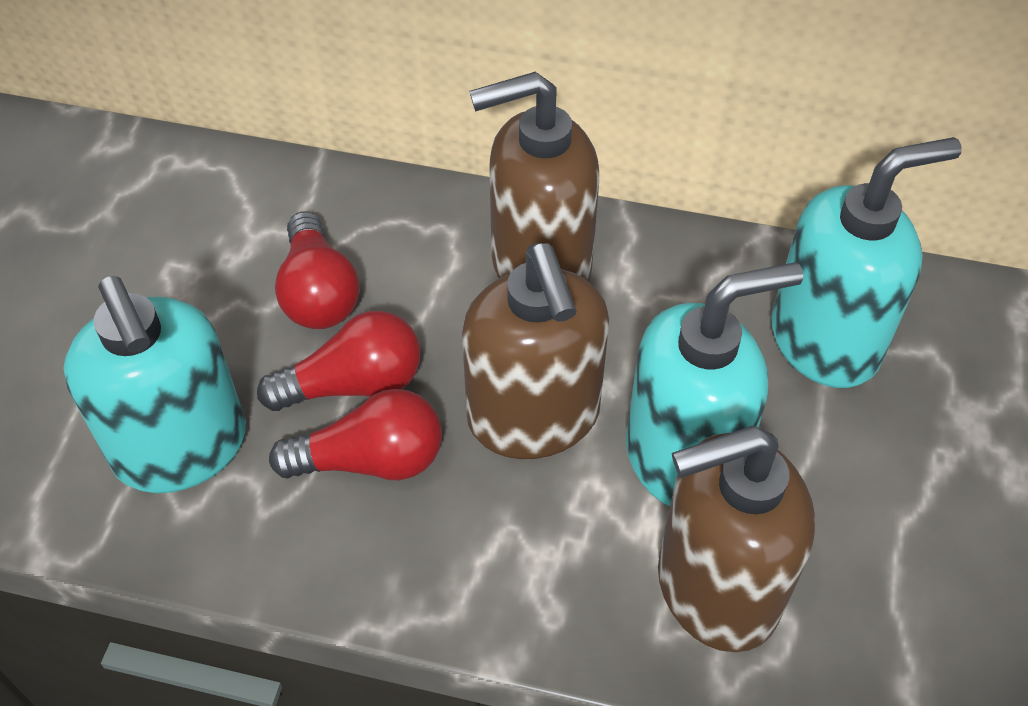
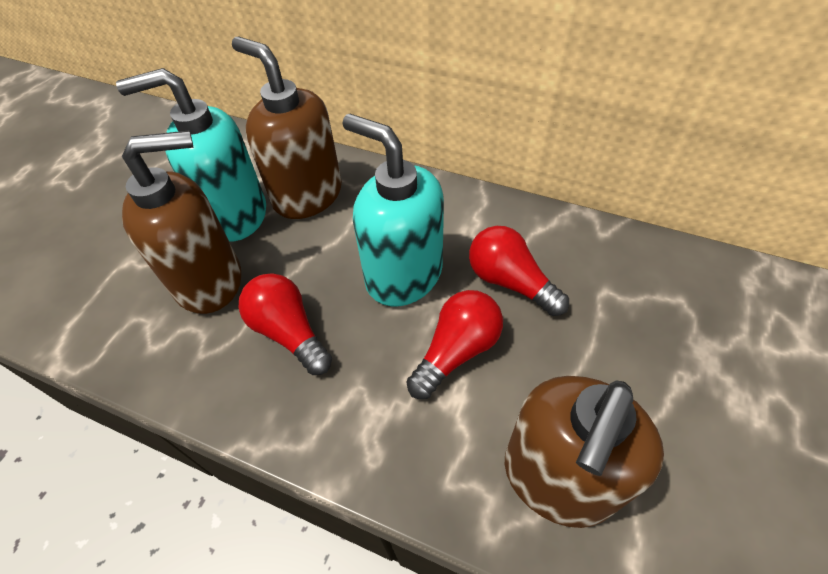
turquoise soap dispenser: 3 -> 2

